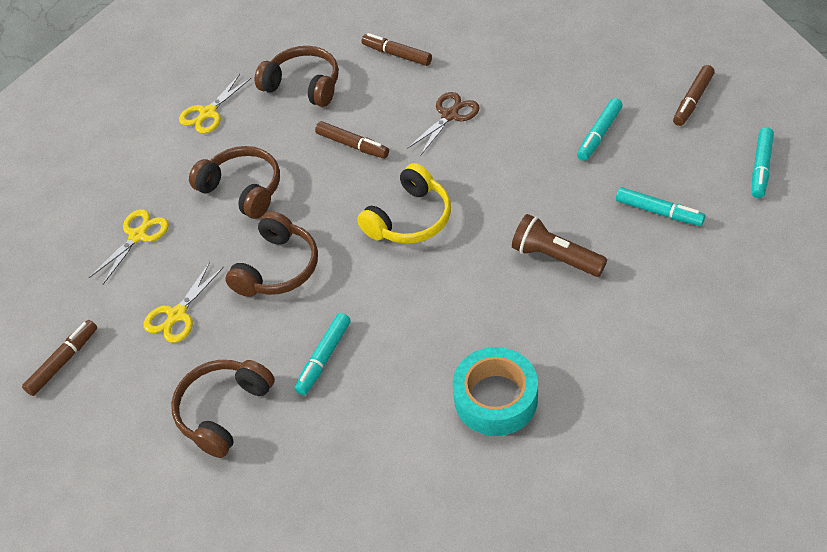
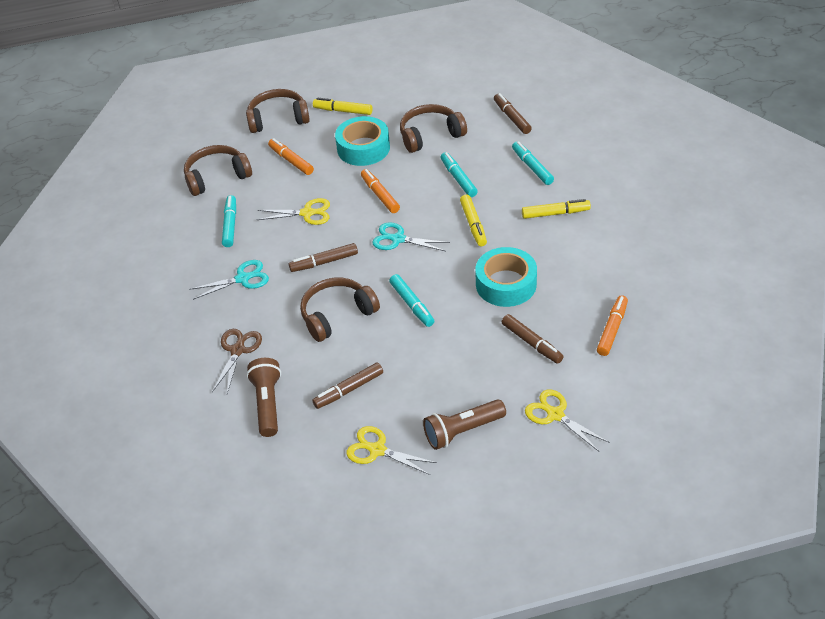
brown flashlight: 1 -> 2
orange marker: 0 -> 3
turquoise scissors: 0 -> 2
turquoise tape: 1 -> 2
yellow headphones: 1 -> 0
yellow marker: 0 -> 3

